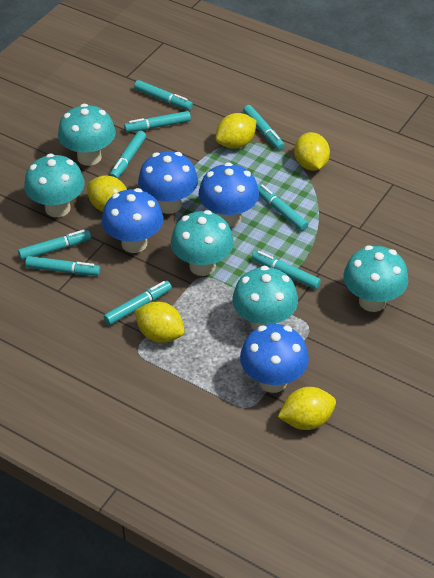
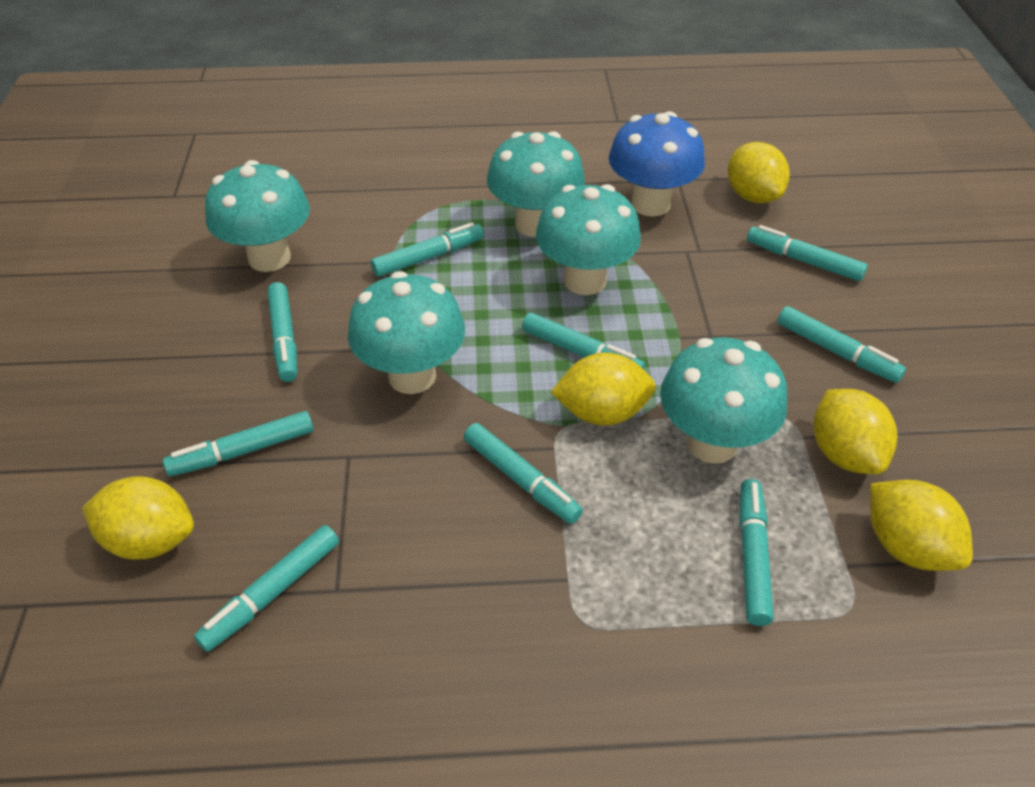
blue mushroom: 4 -> 1

